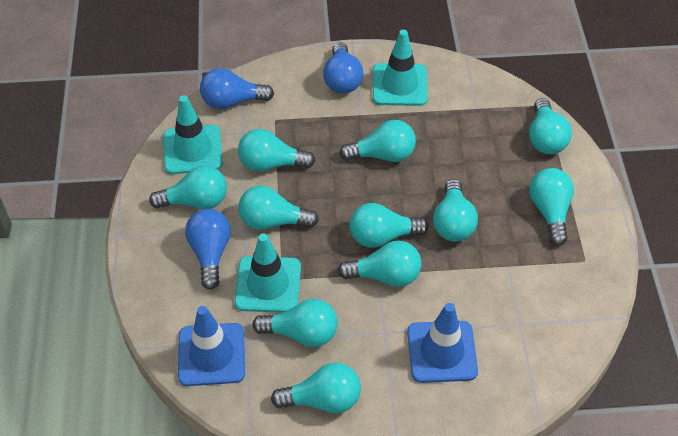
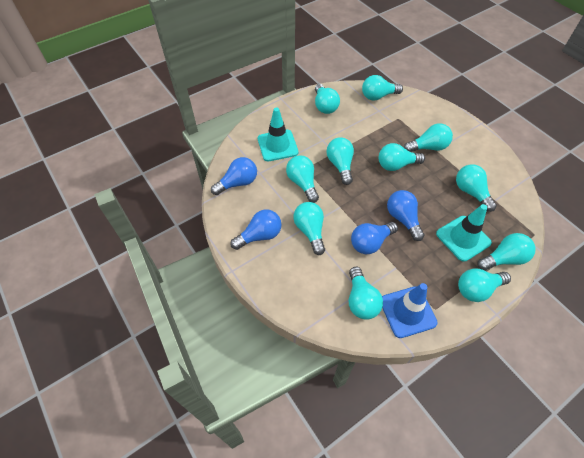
blue light bulb: 3 -> 4
blue traffic cone: 2 -> 1
turquoise traffic cone: 3 -> 2

